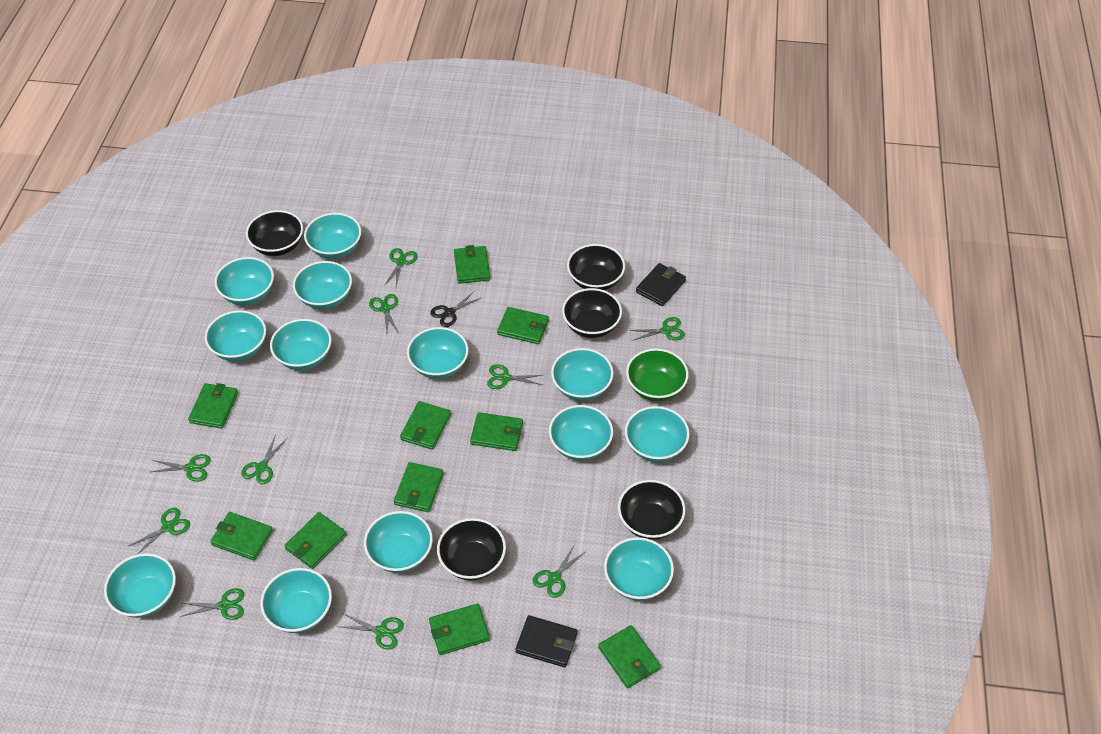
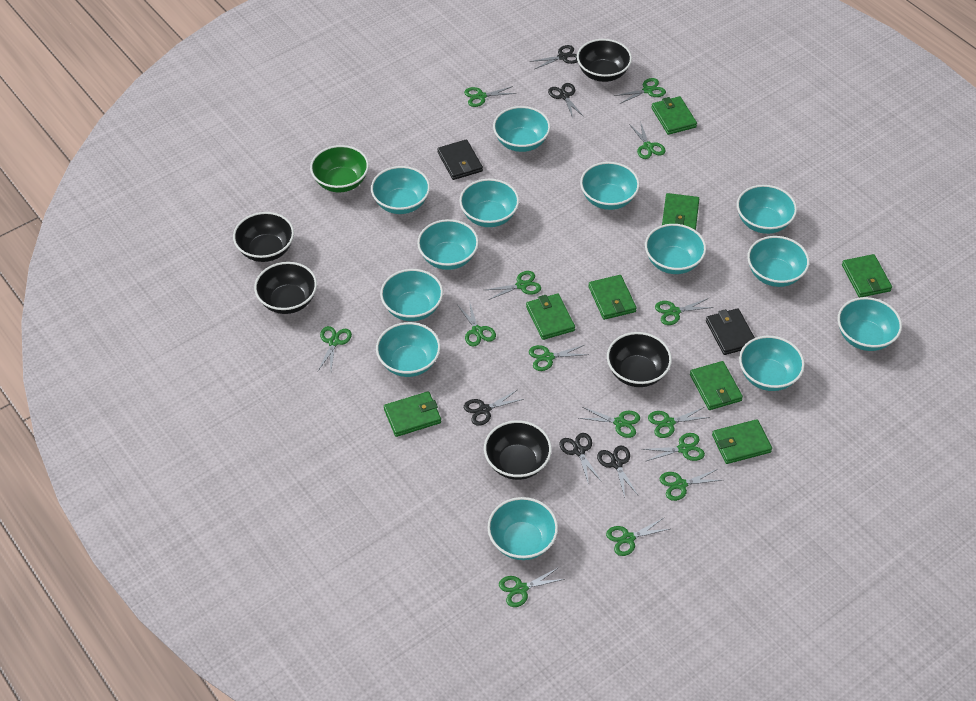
black scissors: 1 -> 5
green scissors: 10 -> 14
green wallet: 10 -> 8

